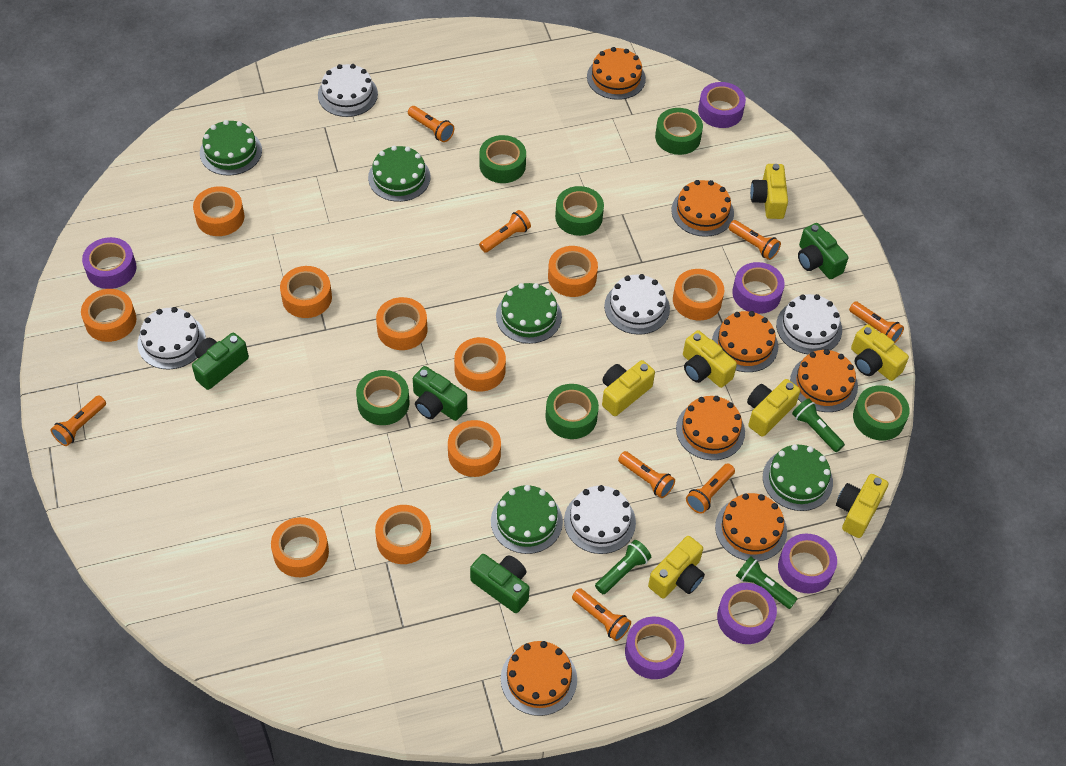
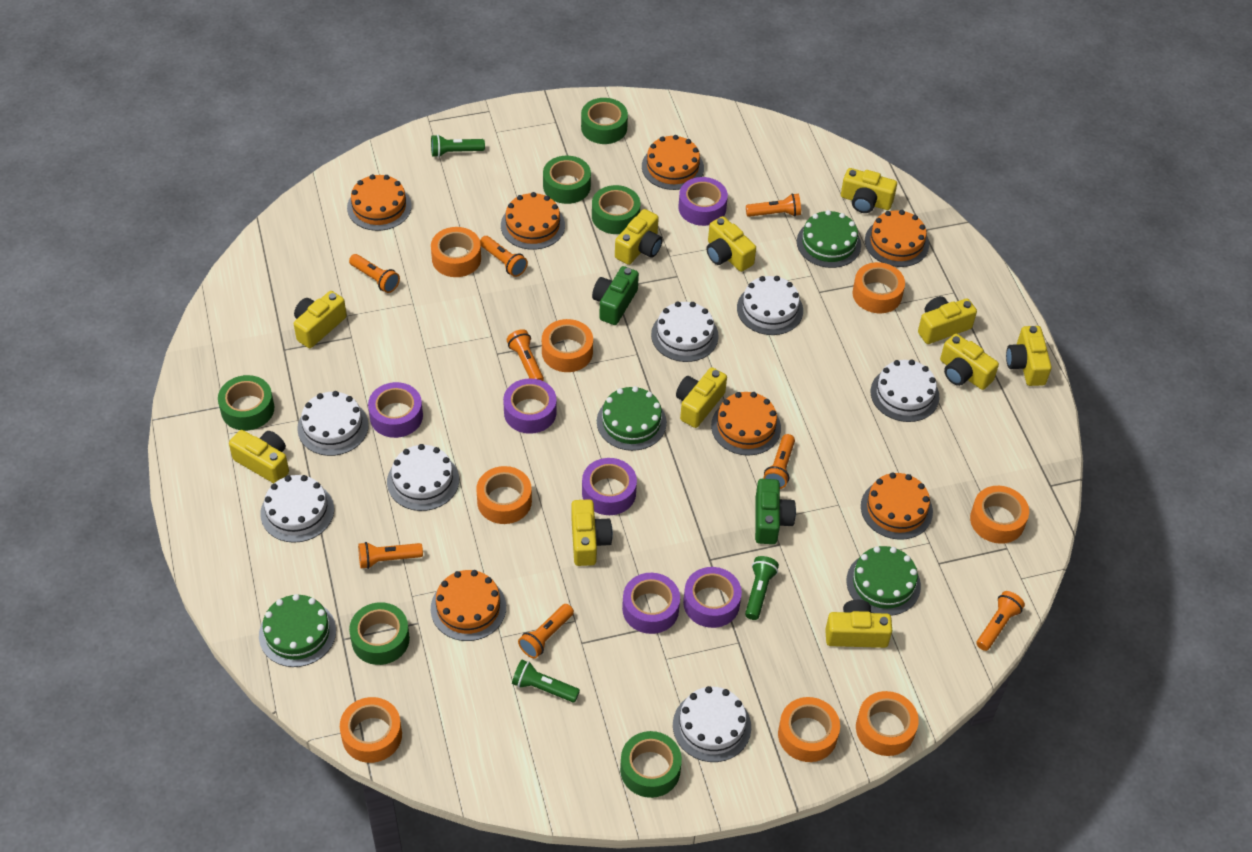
green cake: 5 -> 4
green camera: 4 -> 2
orange tape: 10 -> 8
white cake: 5 -> 7
yellow camera: 7 -> 11

